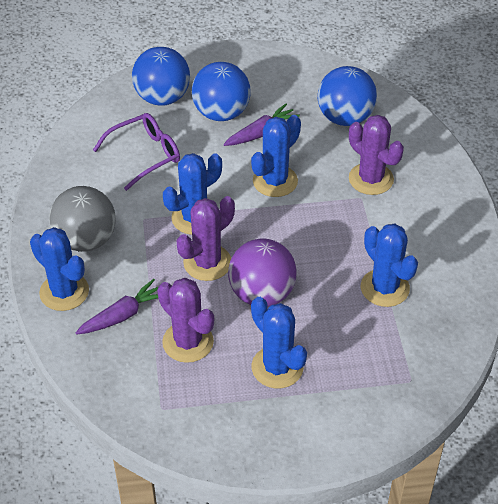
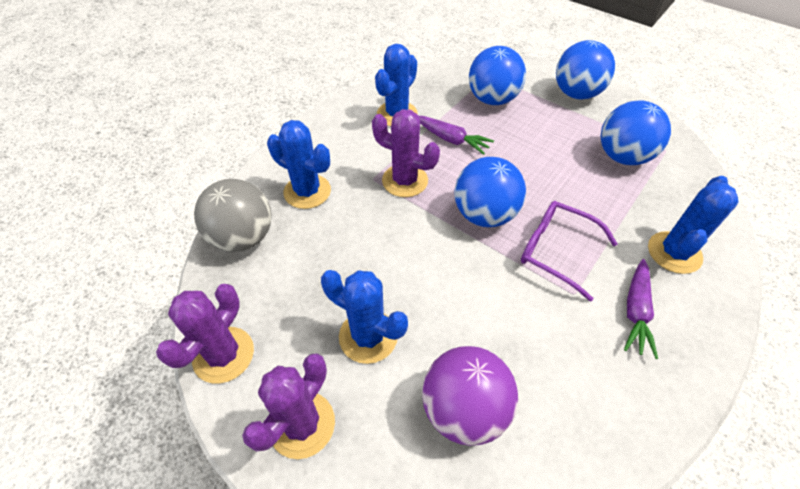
blue ball: 3 -> 4
blue cactus: 5 -> 4

